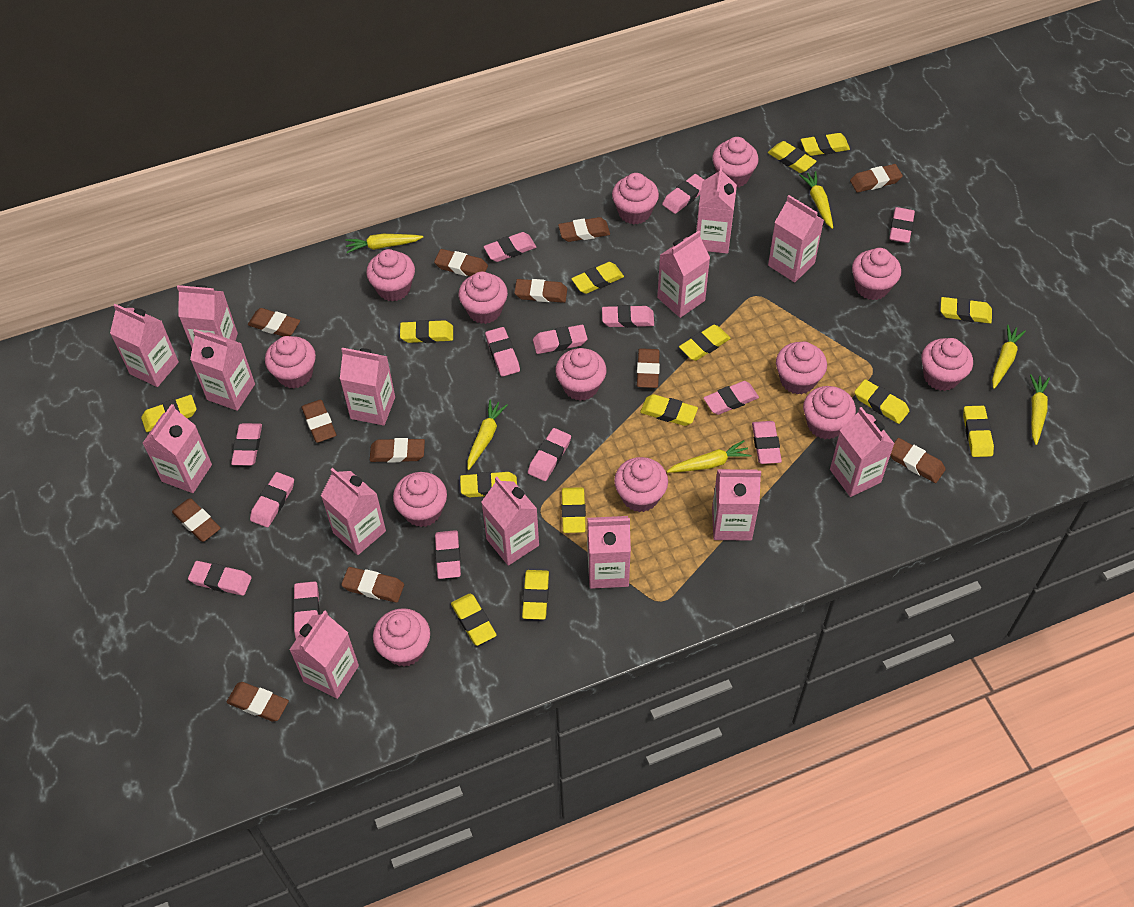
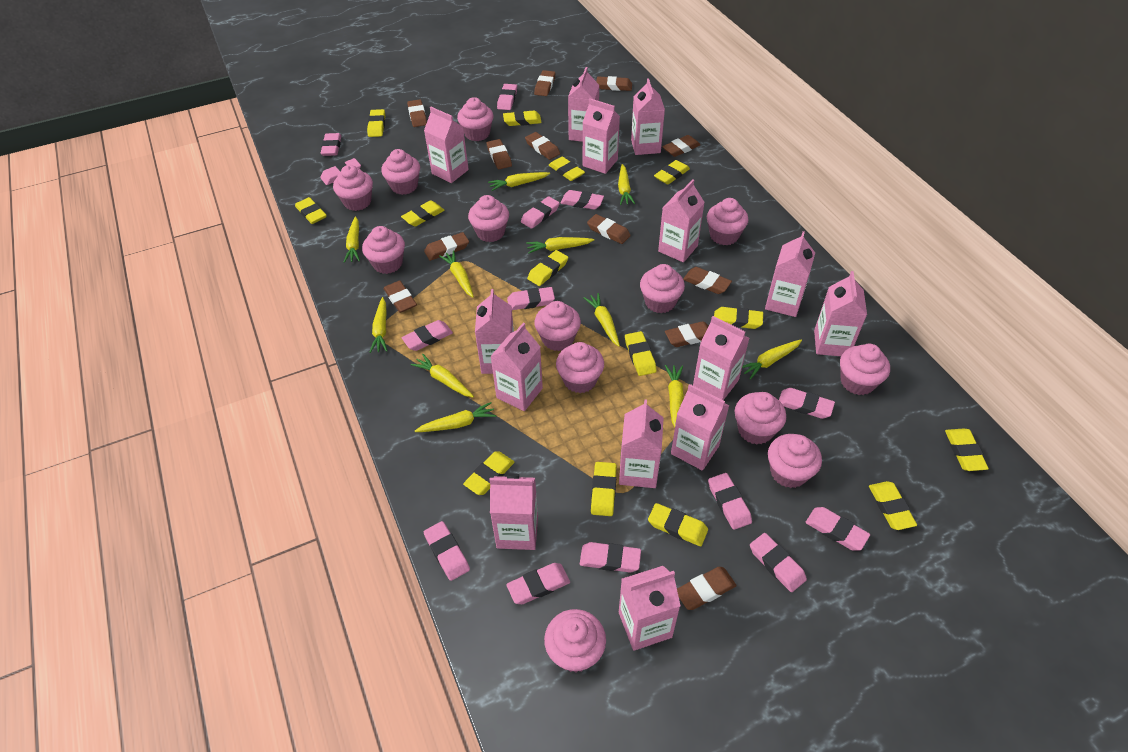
yellow carrot: 6 -> 11

